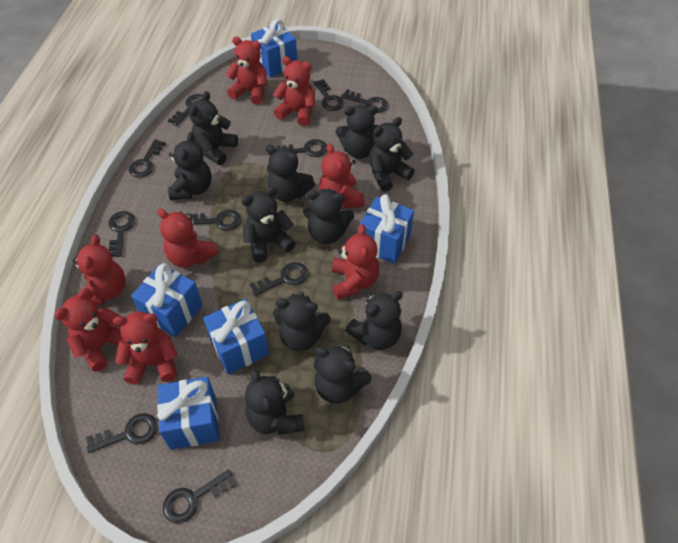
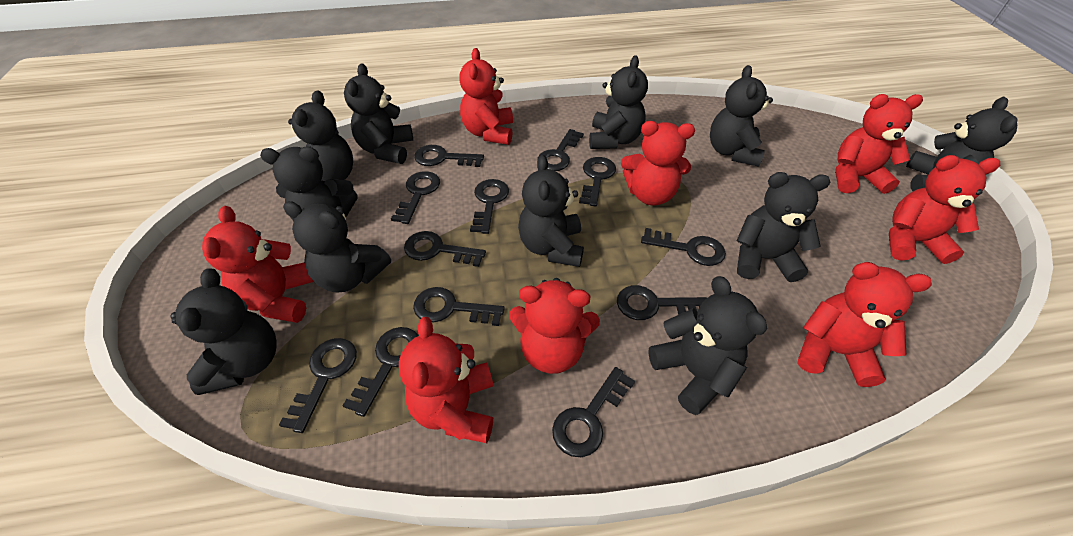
black key: 10 -> 12
blue gift: 5 -> 0

